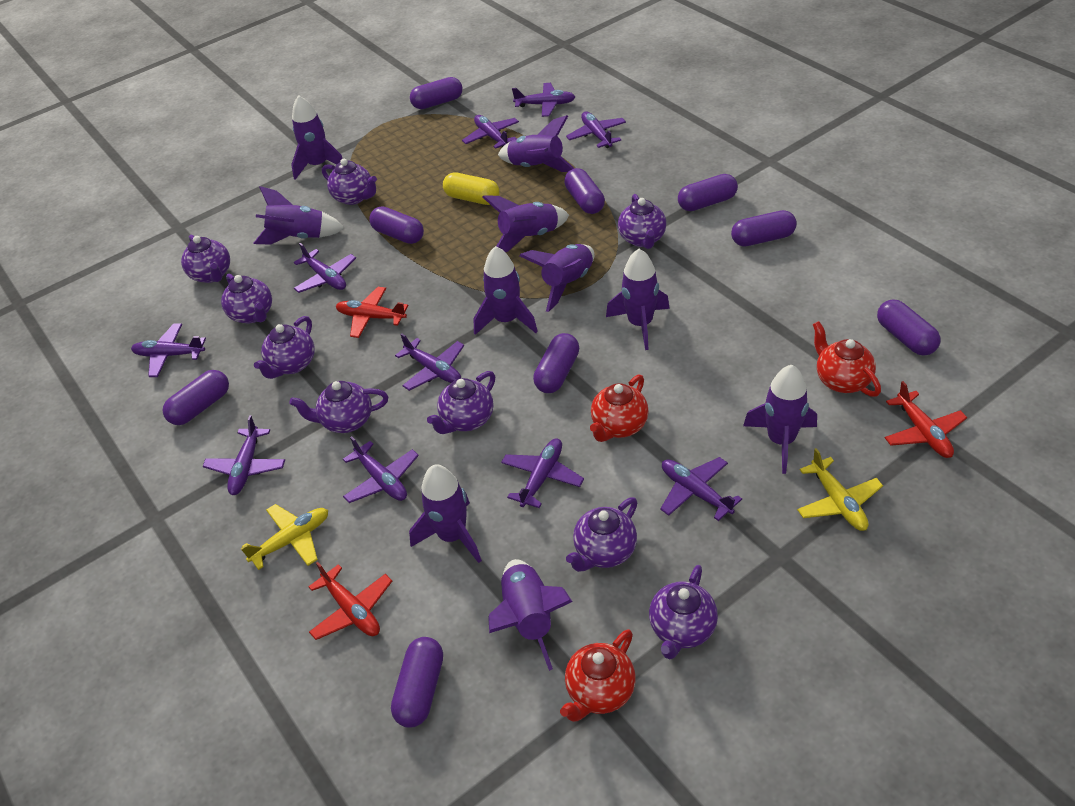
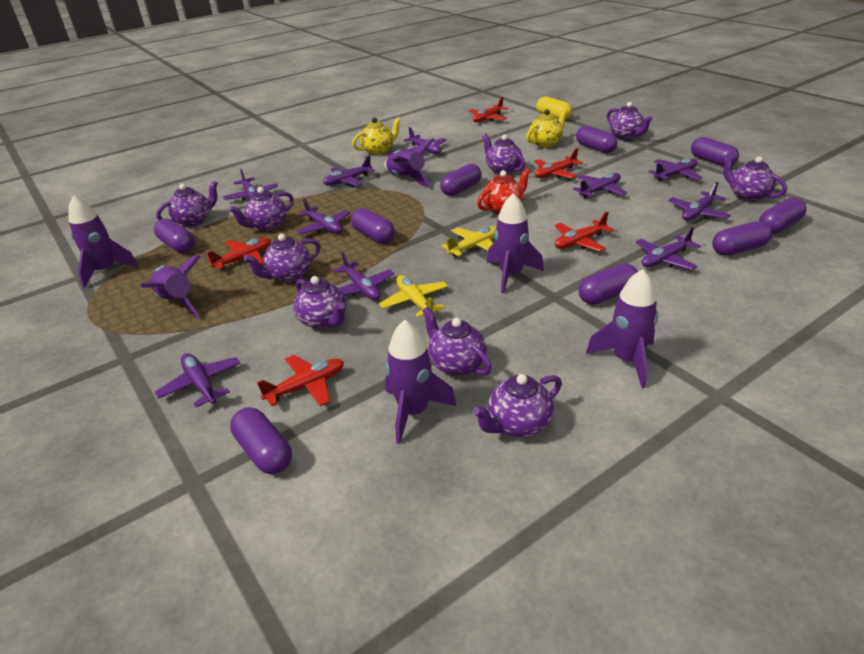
purple rocket: 10 -> 6
red plane: 3 -> 5
red teapot: 3 -> 1
yellow teapot: 0 -> 2

